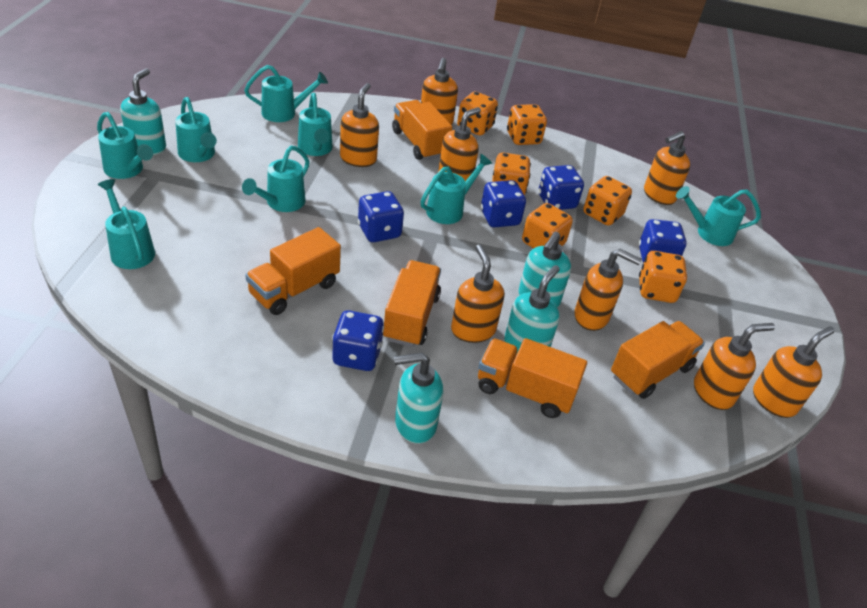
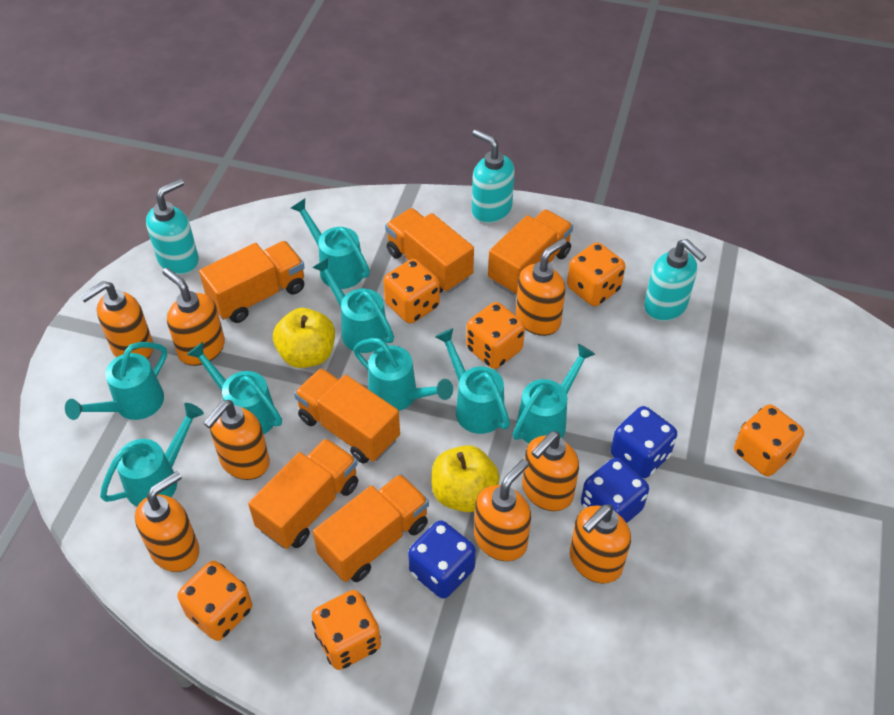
blue dice: 5 -> 3
orange truck: 5 -> 6
turquoise soap dispenser: 4 -> 3
yellow apple: 0 -> 2

